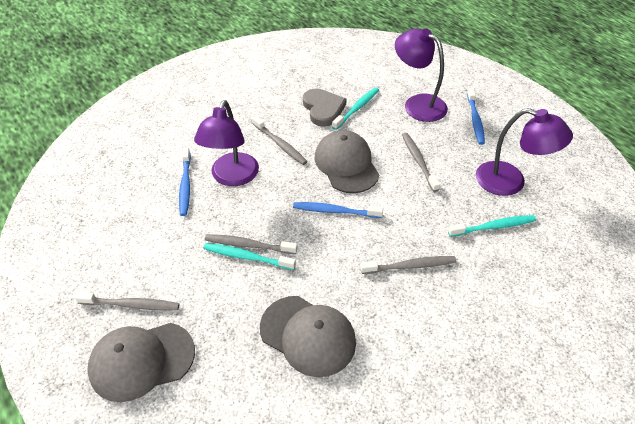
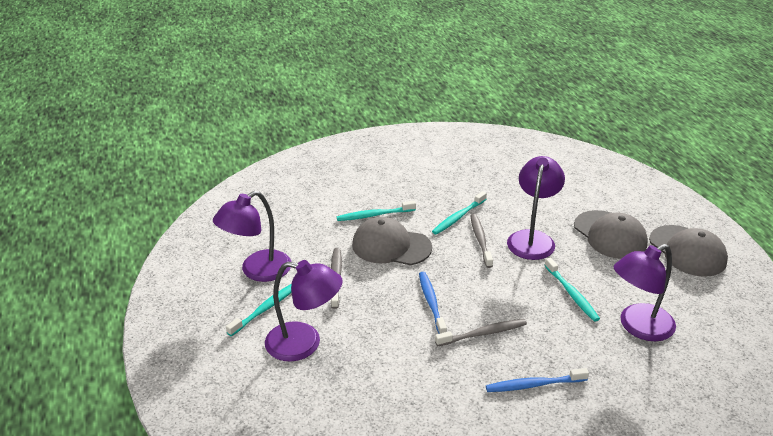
blue toothbrush: 3 -> 2
grey heart: 1 -> 0
grey toothbrush: 5 -> 3
purple lamp: 3 -> 4
turquoise toothbrush: 3 -> 4

